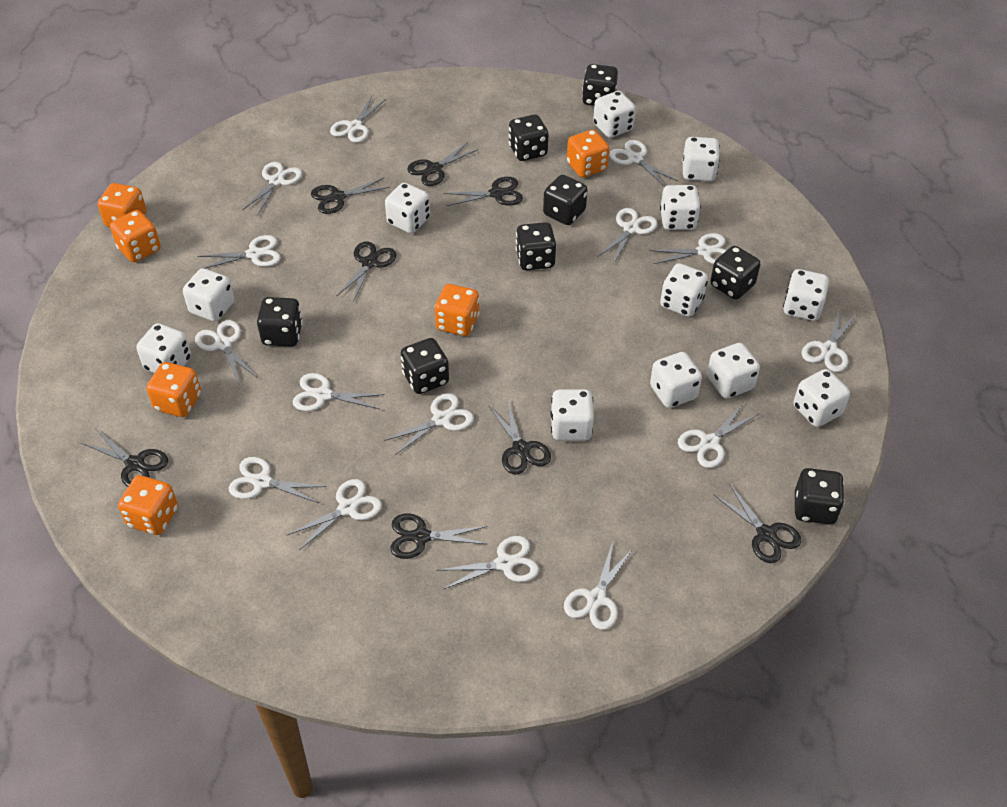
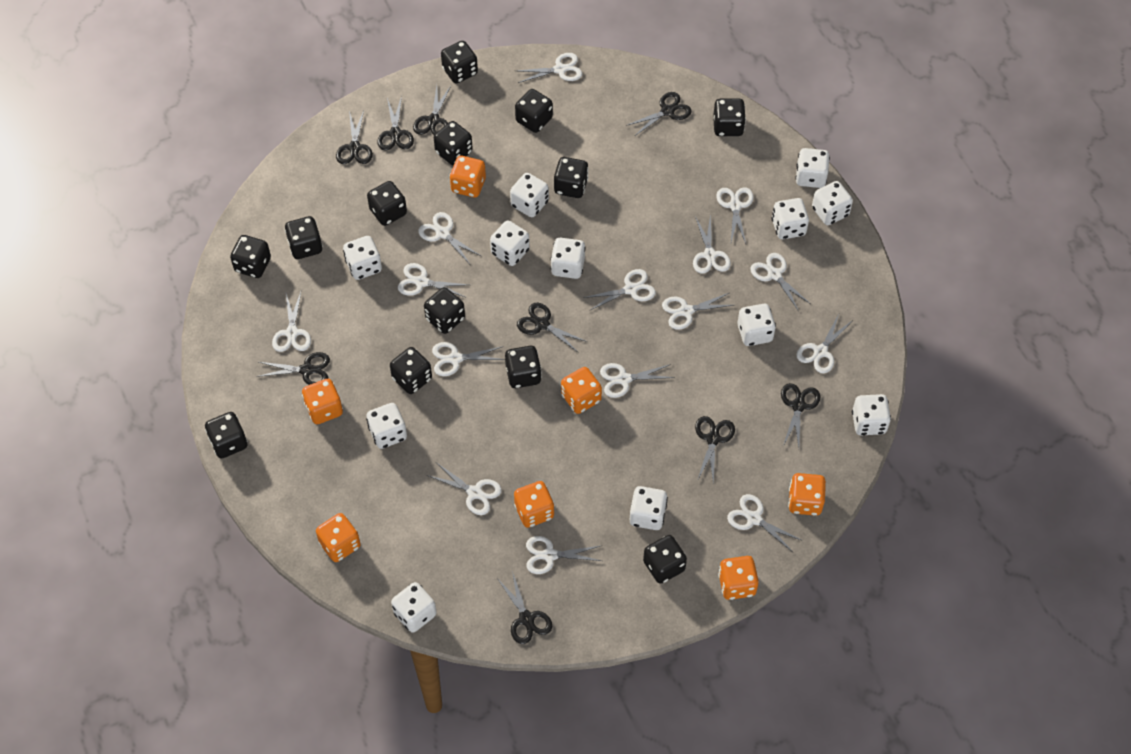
black dice: 8 -> 13
black scissors: 8 -> 9
orange dice: 6 -> 7

